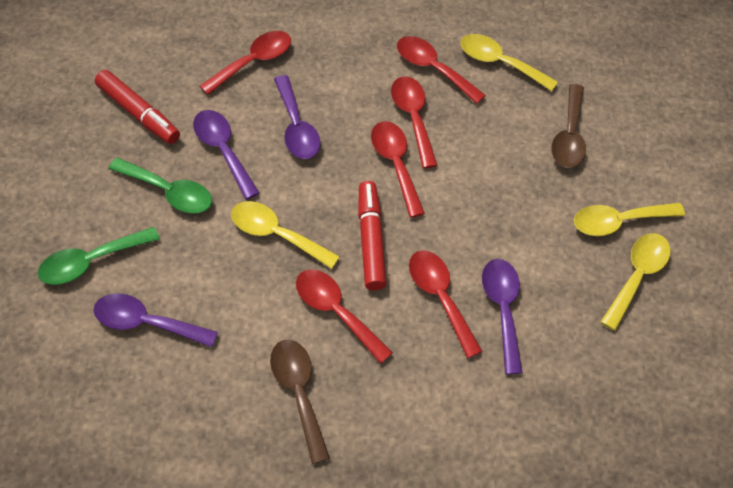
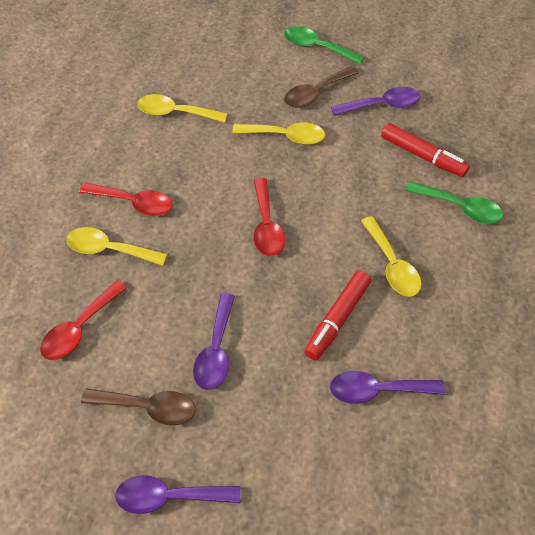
red spoon: 6 -> 3

